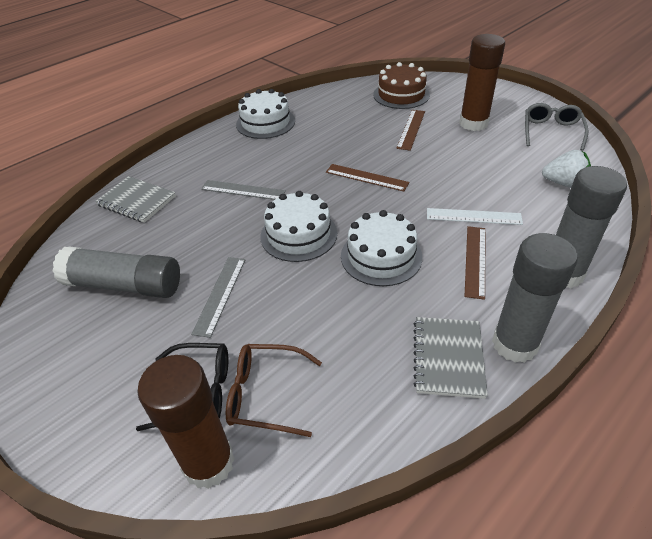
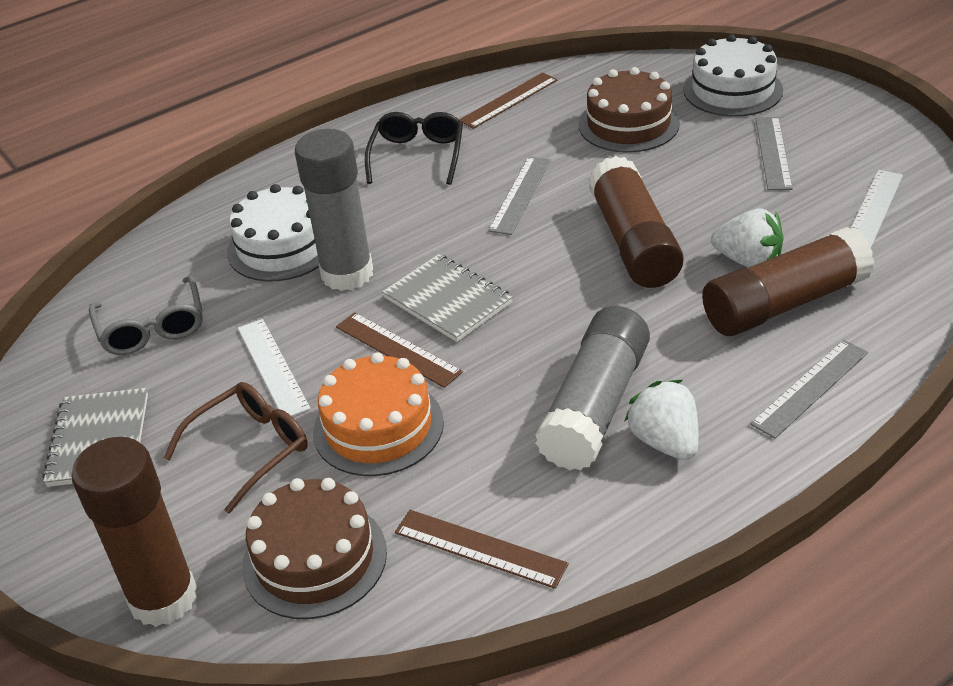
brown cake: 1 -> 2
brown glue stick: 2 -> 3
grey glue stick: 3 -> 2
grey ruler: 2 -> 3
orange cake: 0 -> 1
white cake: 3 -> 2
white ruler: 1 -> 2
white strawberry: 1 -> 2

